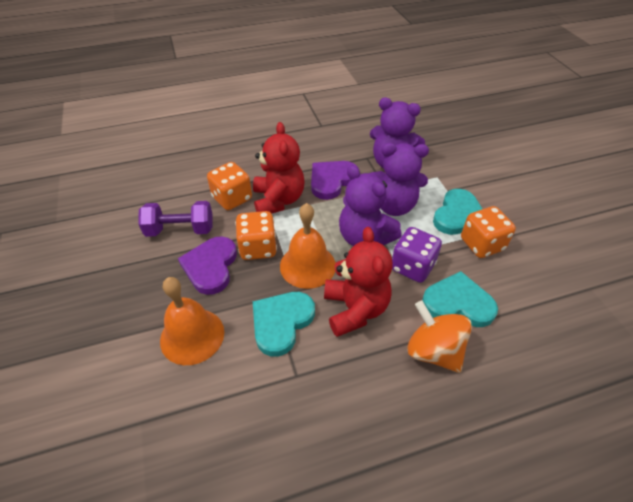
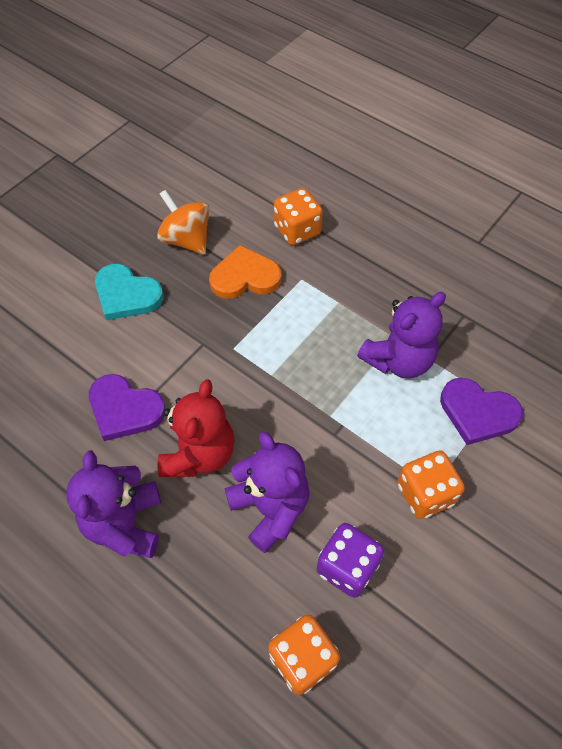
orange bell: 2 -> 0
orange heart: 0 -> 1
purple dumbbell: 1 -> 0
red teddy bear: 2 -> 1
turquoise heart: 3 -> 1

